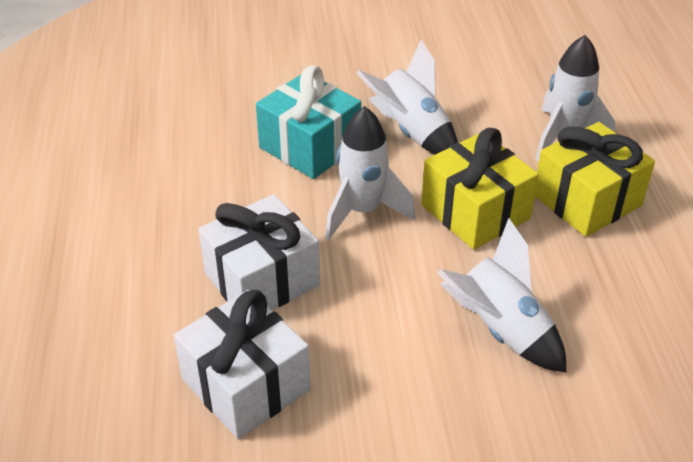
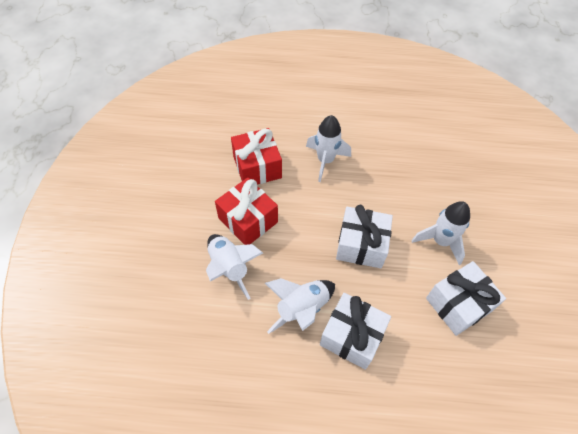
red gift: 0 -> 2
turquoise gift: 1 -> 0
white gift: 2 -> 3
yellow gift: 2 -> 0

